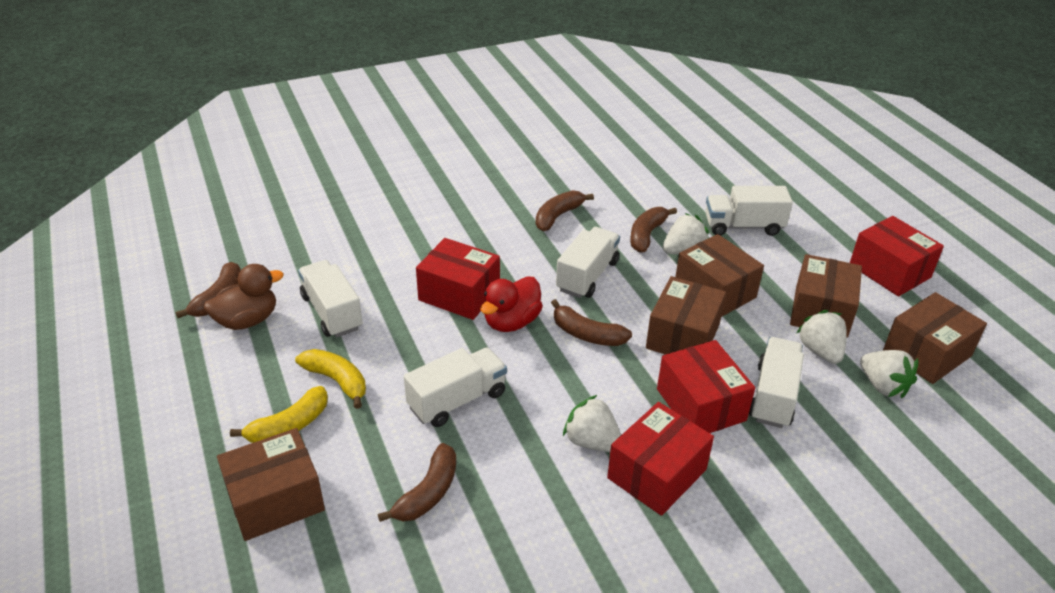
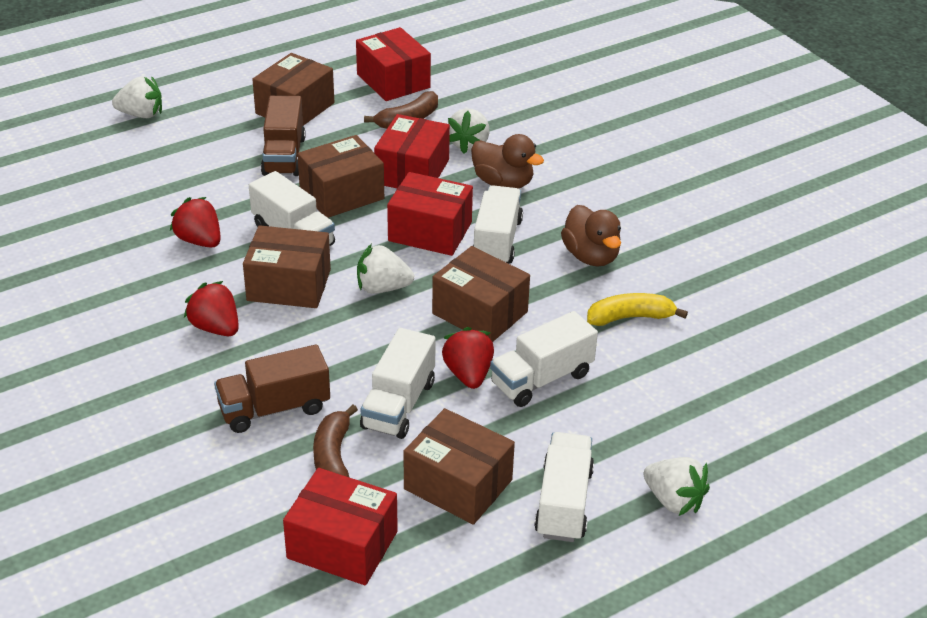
brown banana: 5 -> 2
brown duck: 1 -> 2
brown truck: 0 -> 2
red duck: 1 -> 0
red strawberry: 0 -> 3
yellow banana: 2 -> 1

